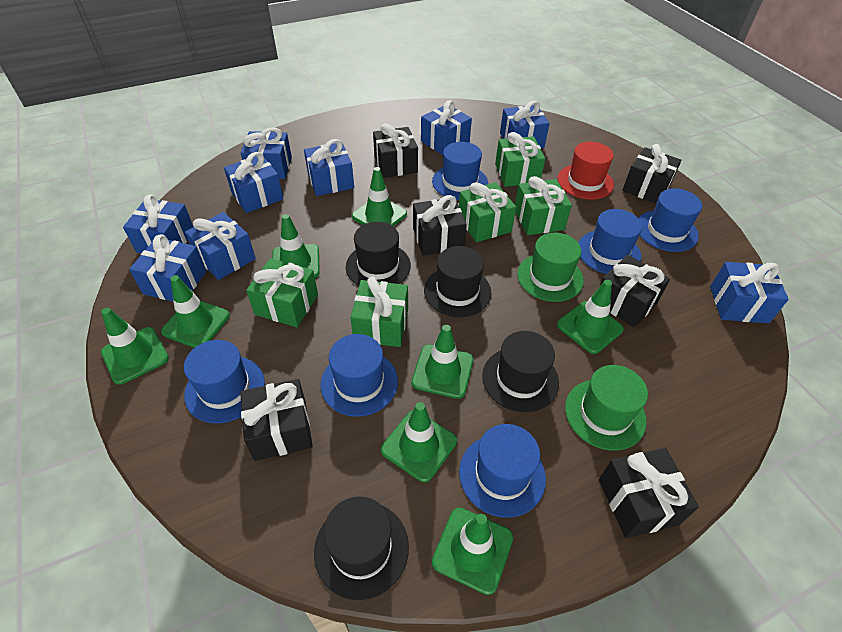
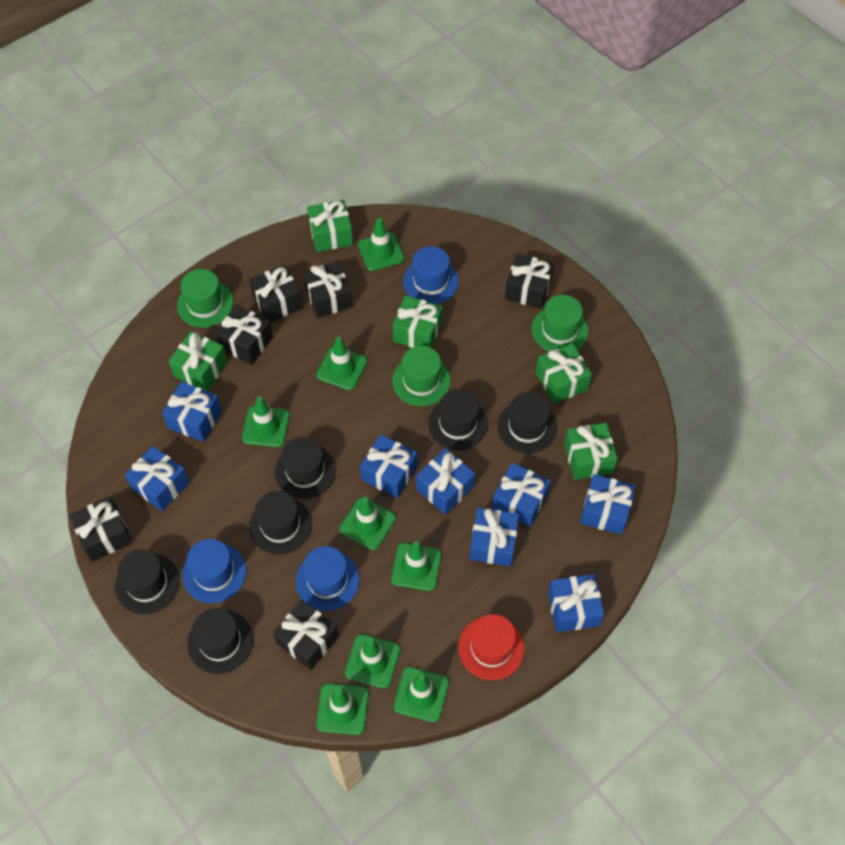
black hat: 4 -> 6
blue gift: 9 -> 8
blue hat: 6 -> 3
green hat: 2 -> 3

